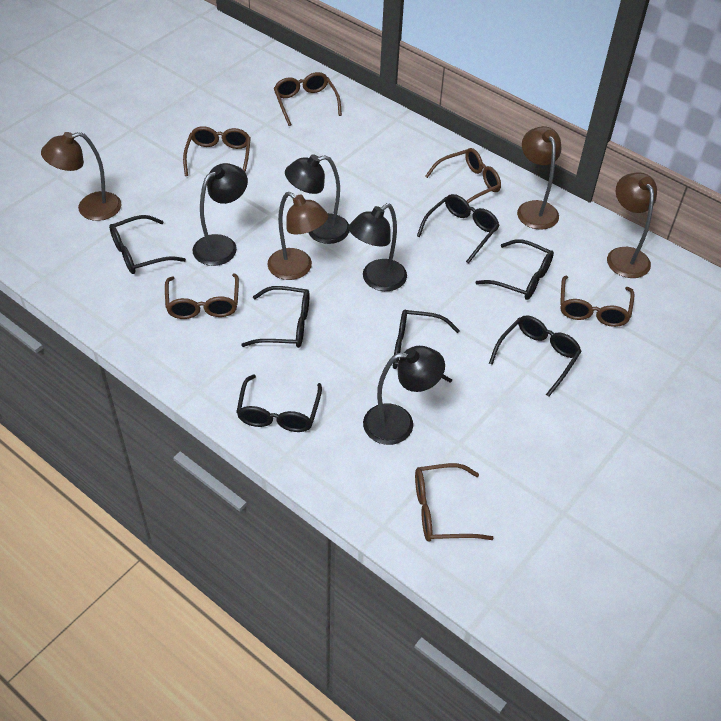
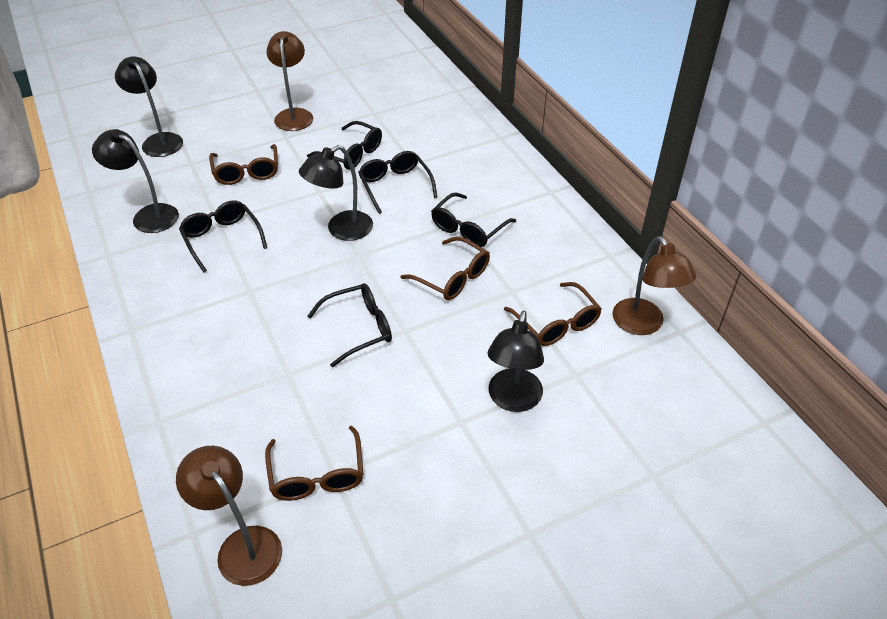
black glasses: 7 -> 5
brown glasses: 6 -> 4
brown lamp: 4 -> 3

